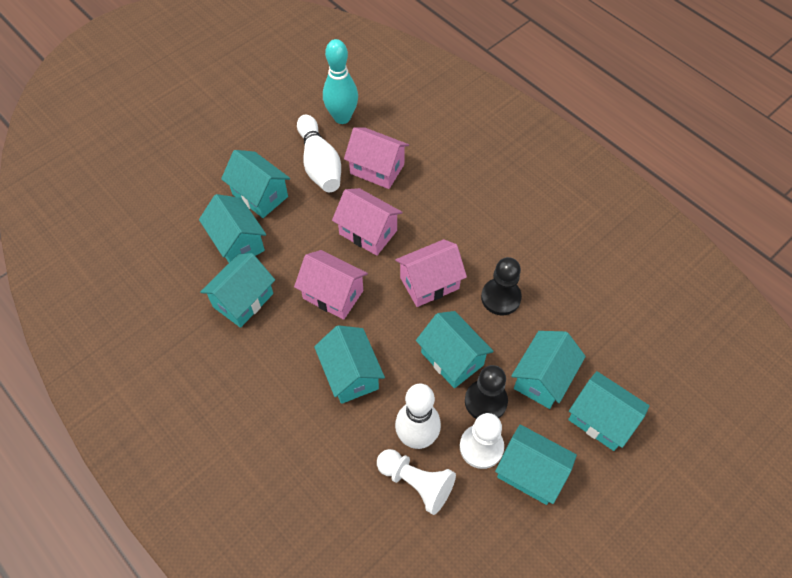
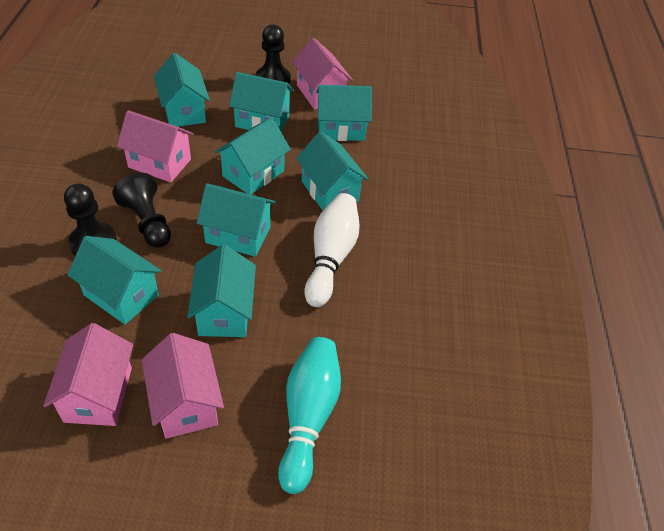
black pawn: 2 -> 3
white bowling pin: 2 -> 1
white pawn: 2 -> 0

